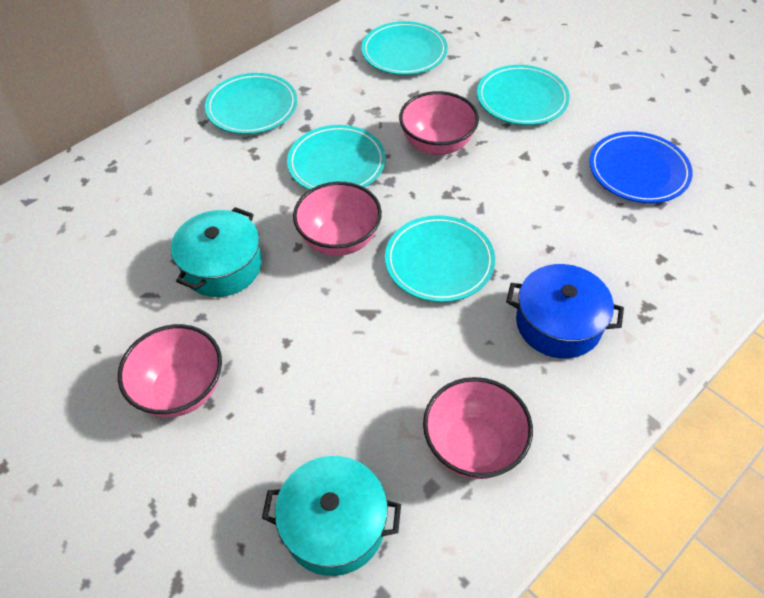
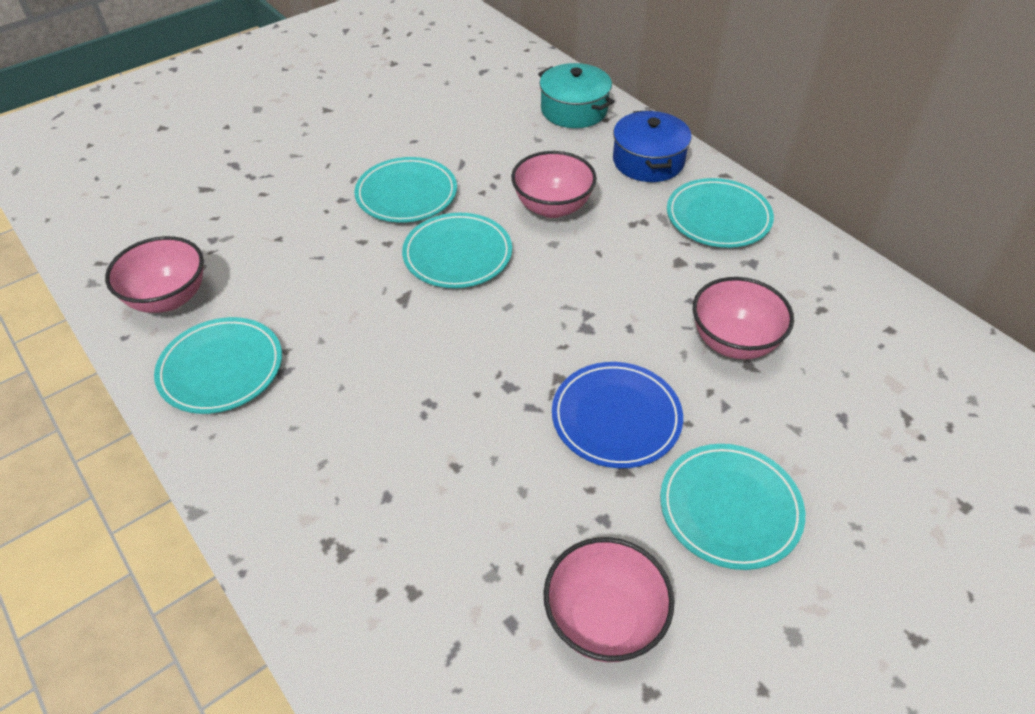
turquoise pot: 2 -> 1

